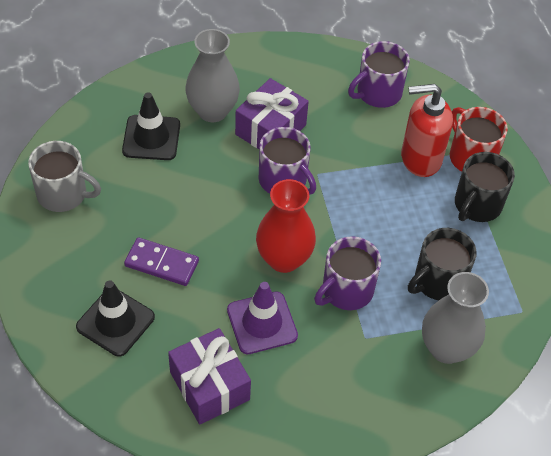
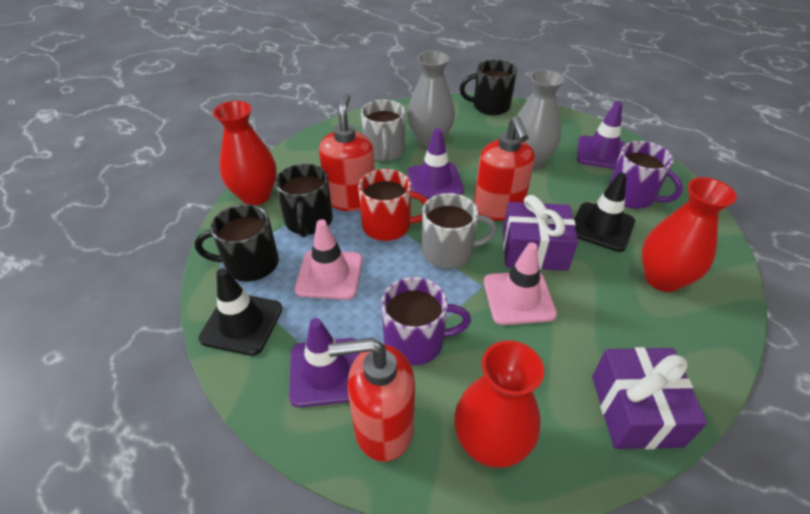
black mug: 2 -> 3
grey mug: 1 -> 2
pink traffic cone: 0 -> 2
purple domino: 1 -> 0
purple mug: 3 -> 2
purple traffic cone: 1 -> 3
red soap dispenser: 1 -> 3
red vase: 1 -> 3

